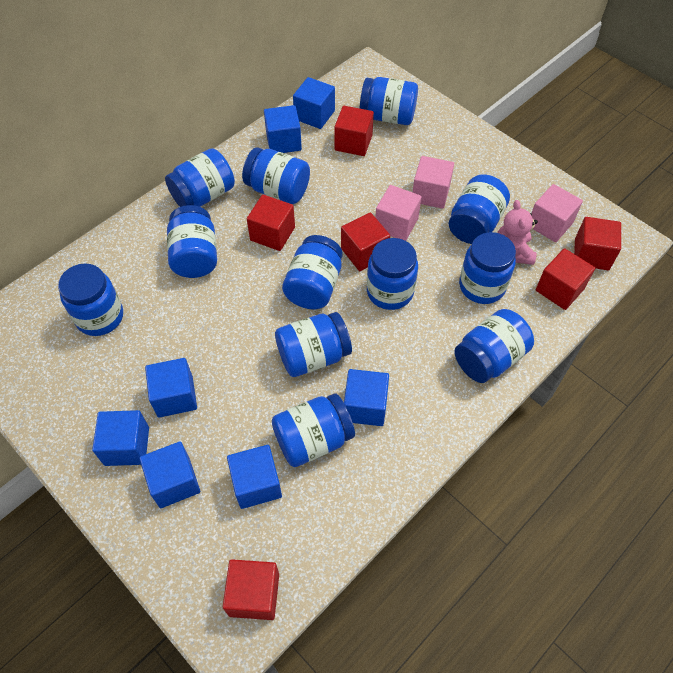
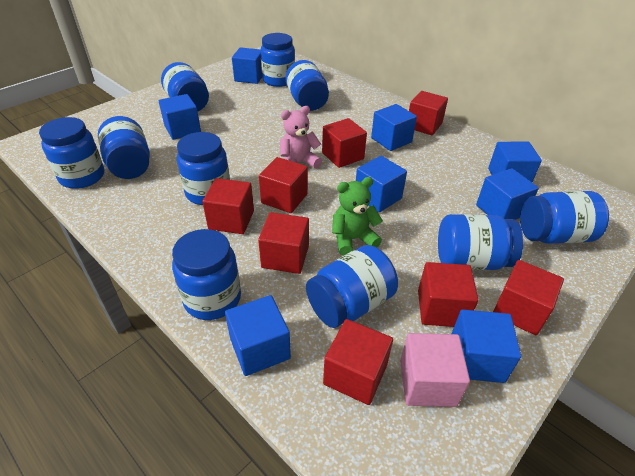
blue cube: 7 -> 8
blue jar: 12 -> 10
green teddy bear: 0 -> 1
pink cube: 3 -> 1
red cube: 6 -> 8

